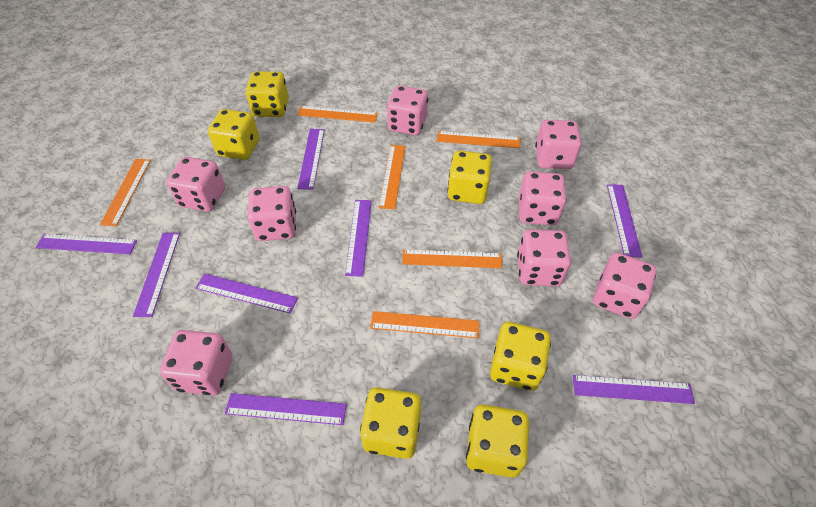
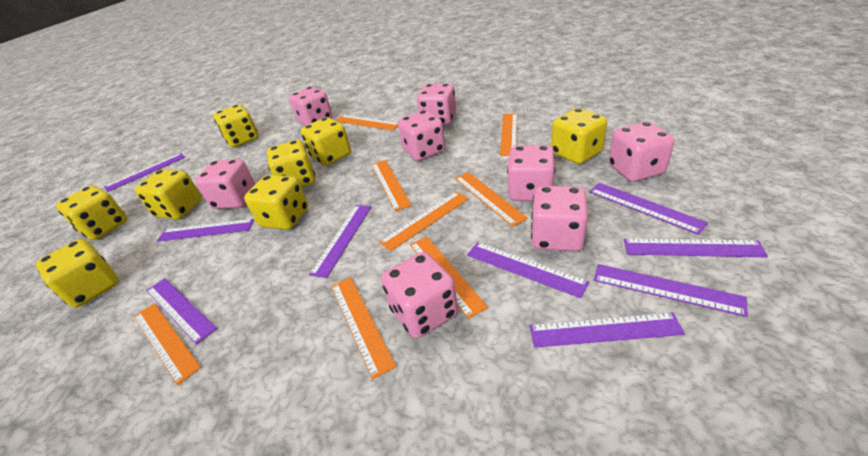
orange ruler: 6 -> 8
purple ruler: 8 -> 9
yellow dice: 6 -> 8

